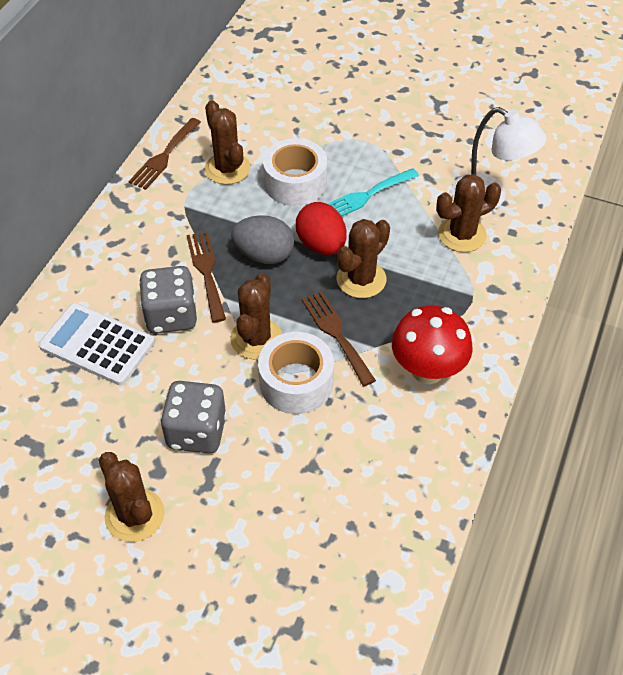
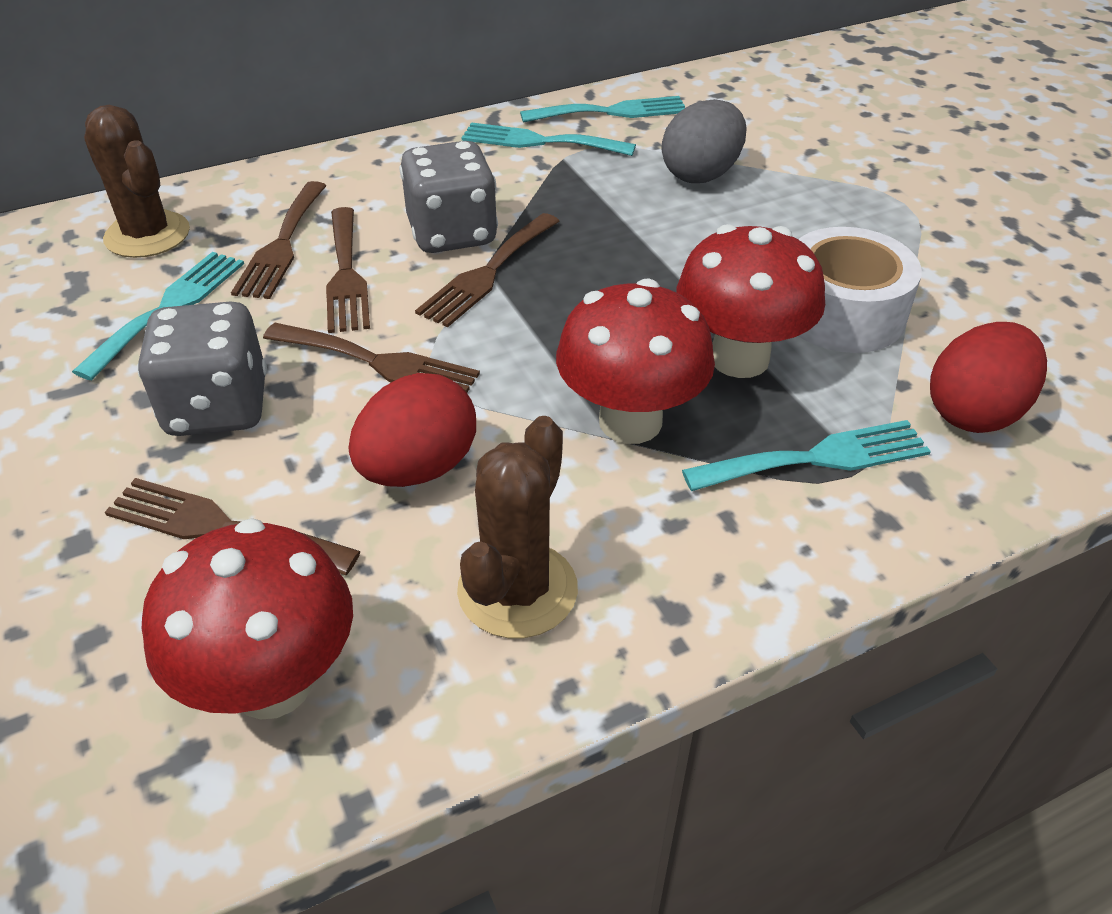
brown cactus: 5 -> 2
brown fork: 3 -> 5
red egg: 1 -> 2
red mushroom: 1 -> 3
turquoise fork: 1 -> 4
white calculator: 1 -> 0
white lamp: 1 -> 0
white tape: 2 -> 1

